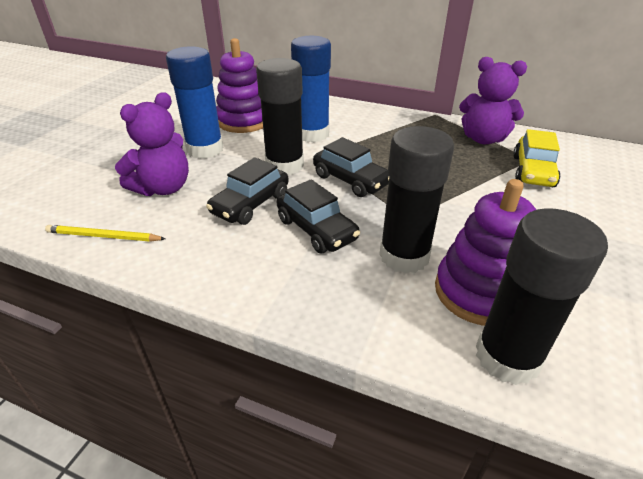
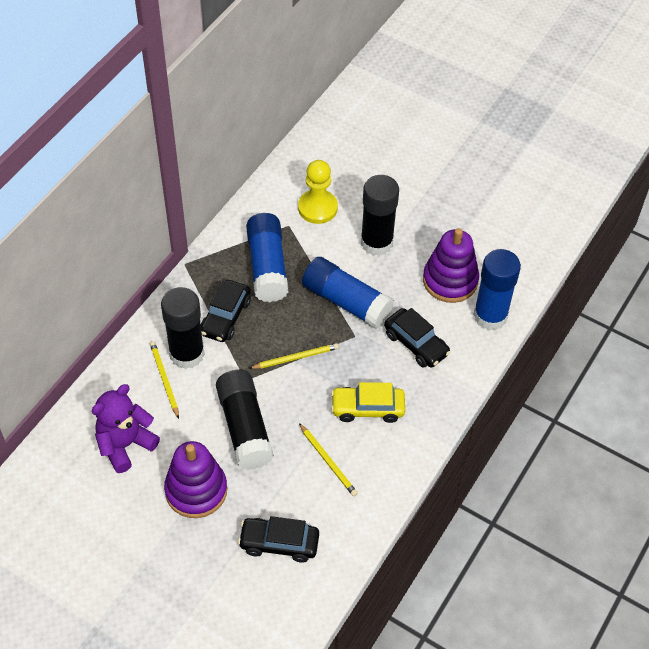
blue glue stick: 2 -> 3
purple teddy bear: 2 -> 1
yellow pawn: 0 -> 1
yellow pencil: 1 -> 3

